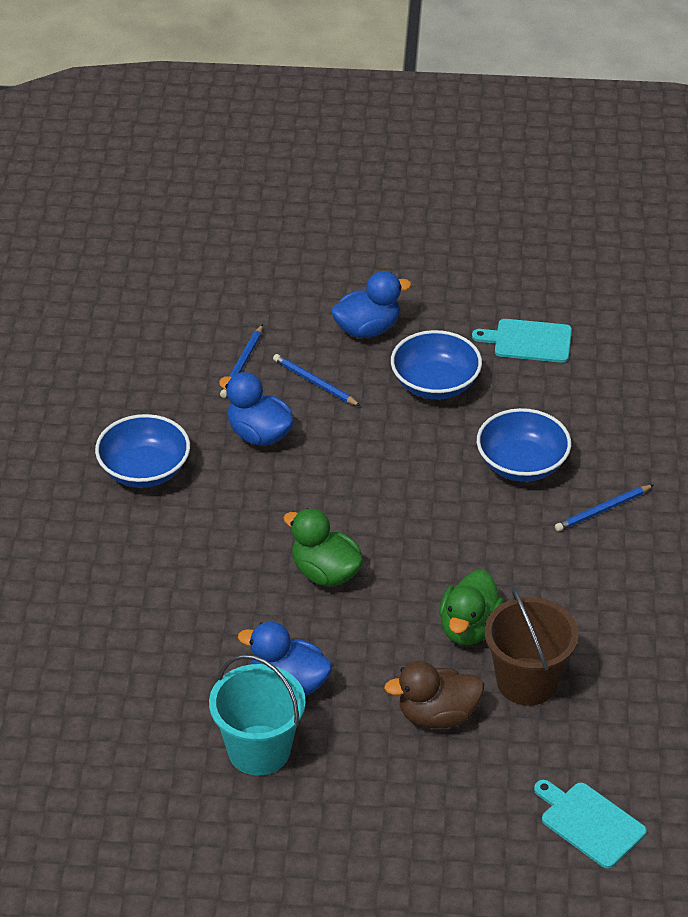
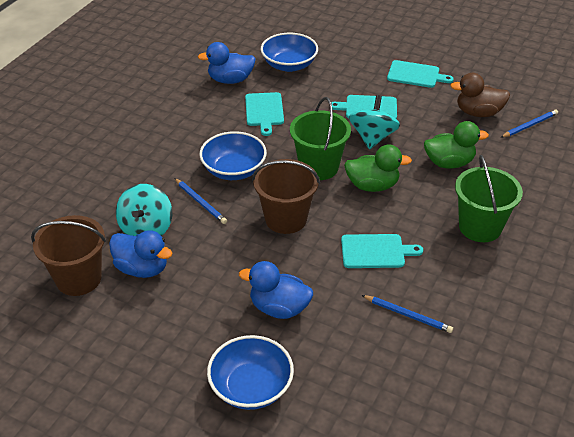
brown bucket: 1 -> 2
green bucket: 0 -> 2
turquoise bucket: 1 -> 0
turquoise cutting board: 2 -> 4
turquoise spinning top: 0 -> 2

